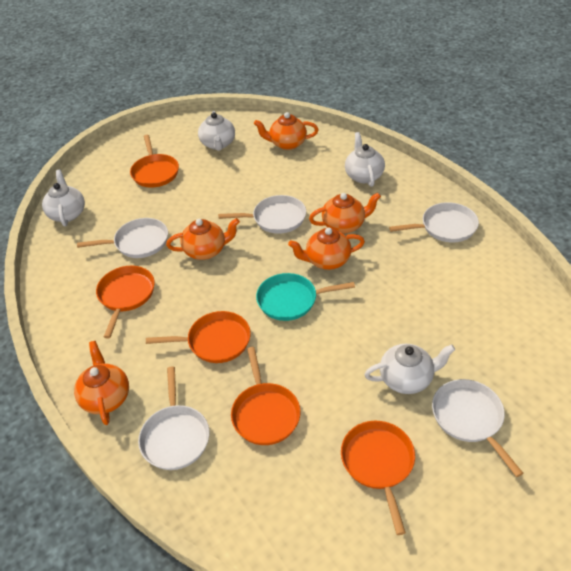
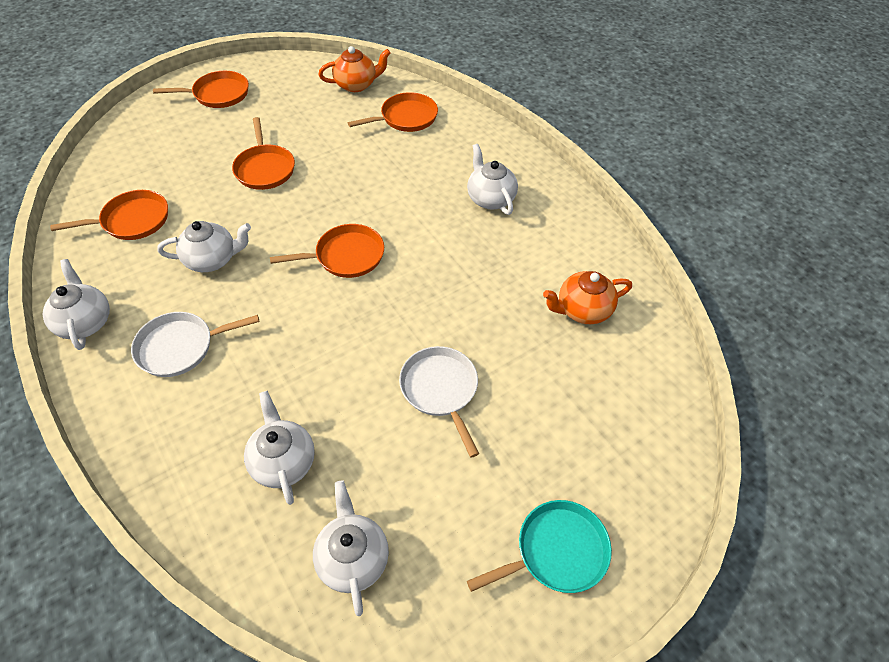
orange teapot: 5 -> 2
white pan: 5 -> 2
white teapot: 4 -> 5

